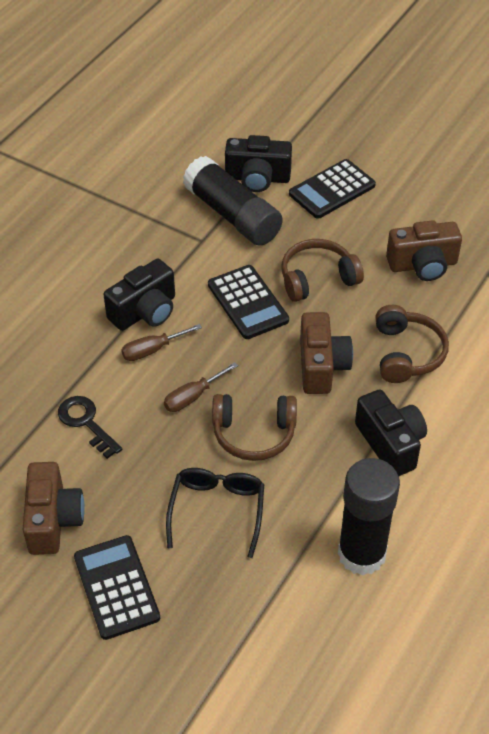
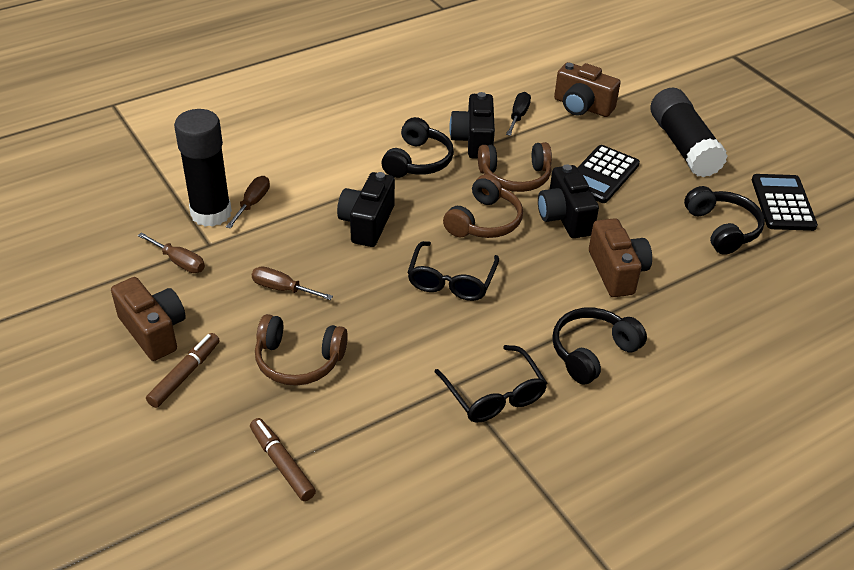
black calculator: 3 -> 2
black glasses: 1 -> 2
black headphones: 0 -> 3
black key: 1 -> 0
black screwdriver: 0 -> 1
brown marker: 0 -> 2
brown screwdriver: 2 -> 3

